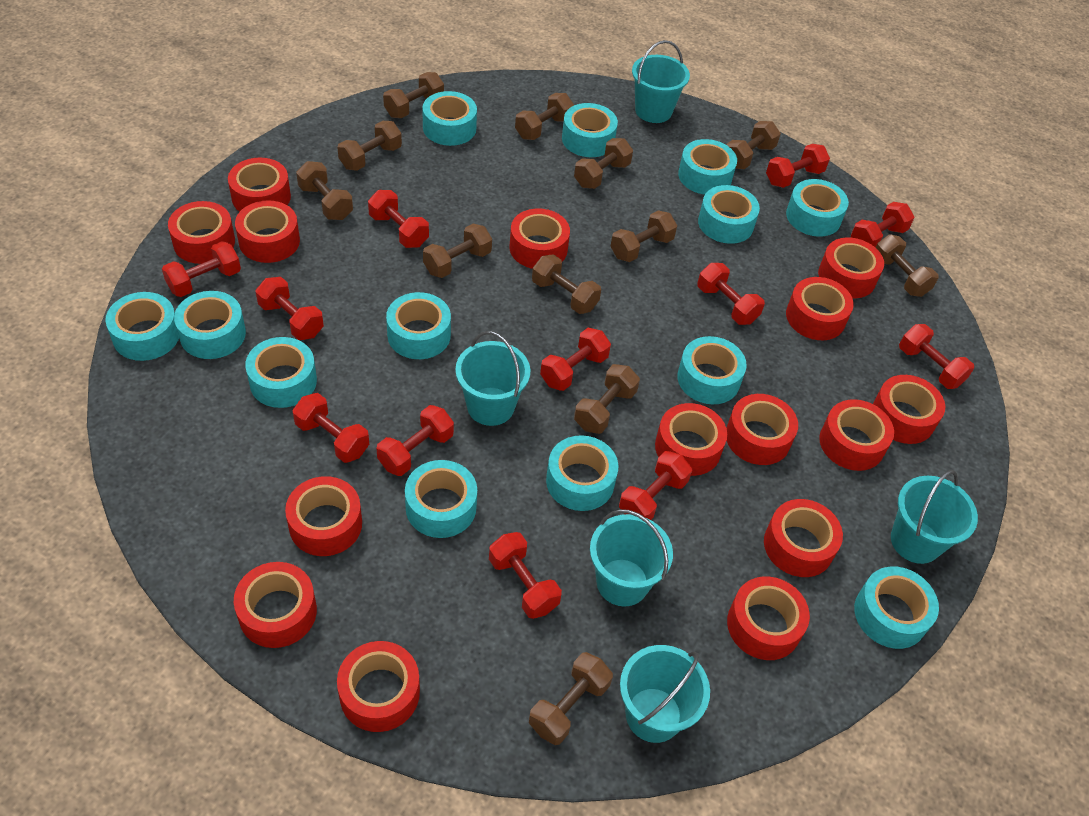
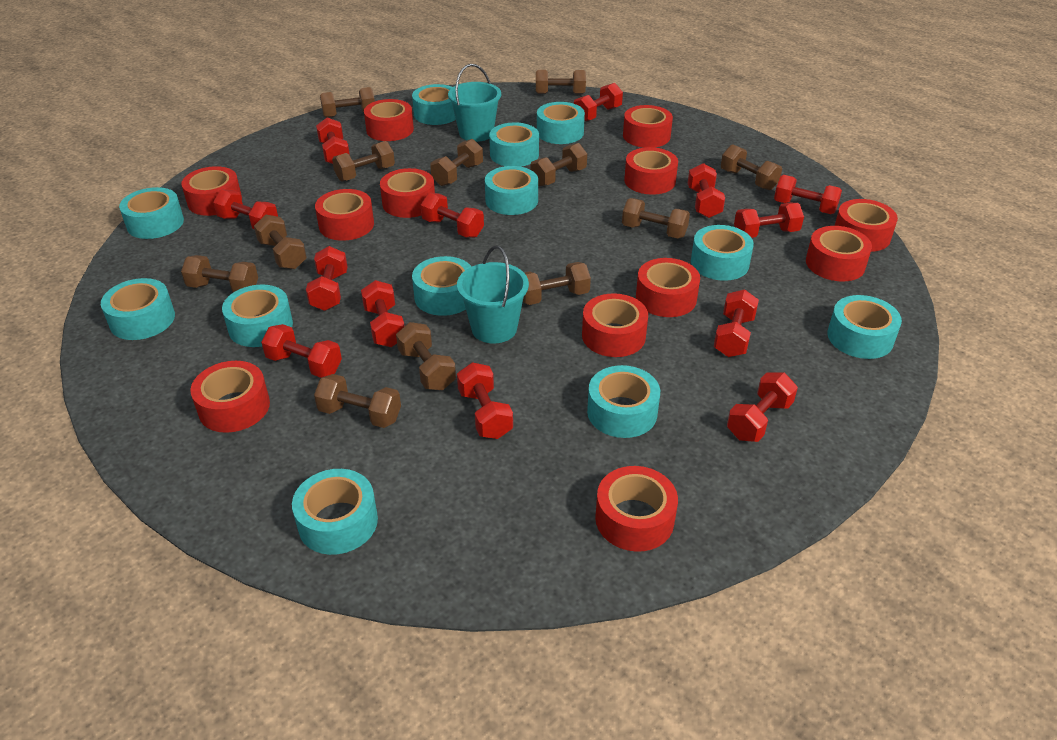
red dumbbell: 12 -> 13
red tape: 15 -> 12
turquoise bucket: 5 -> 2
turquoise tape: 13 -> 12

